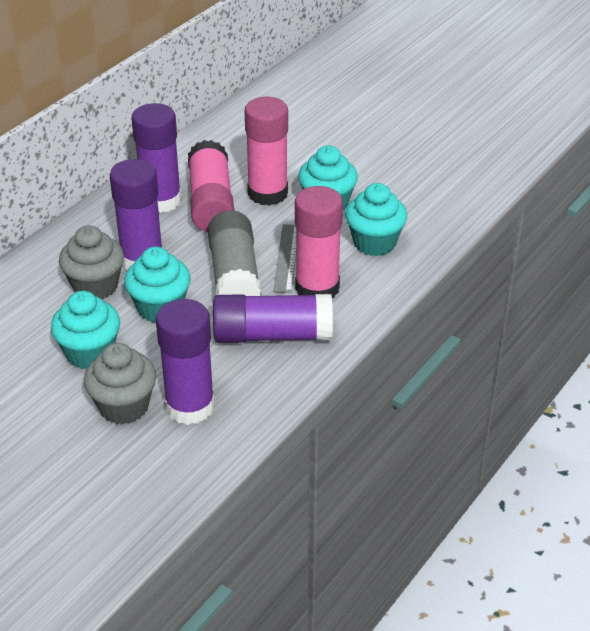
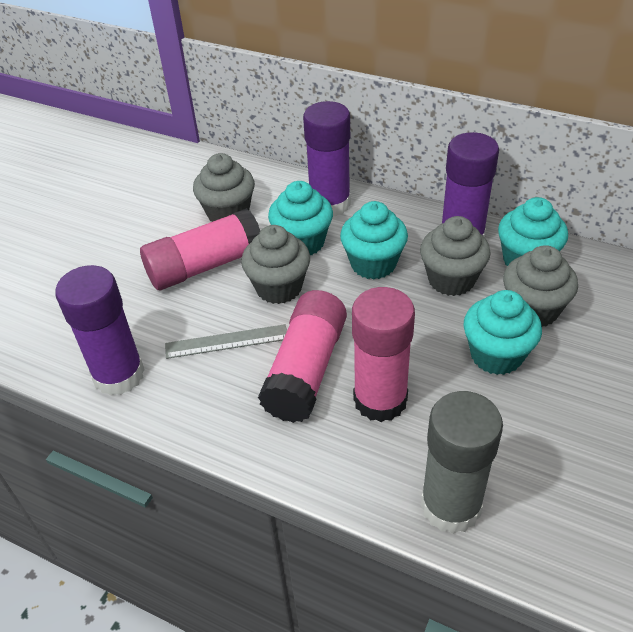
grey cupcake: 2 -> 4
purple glue stick: 4 -> 3

